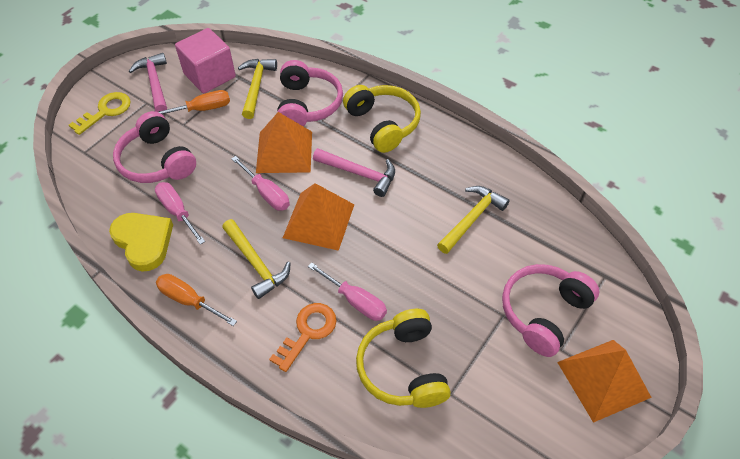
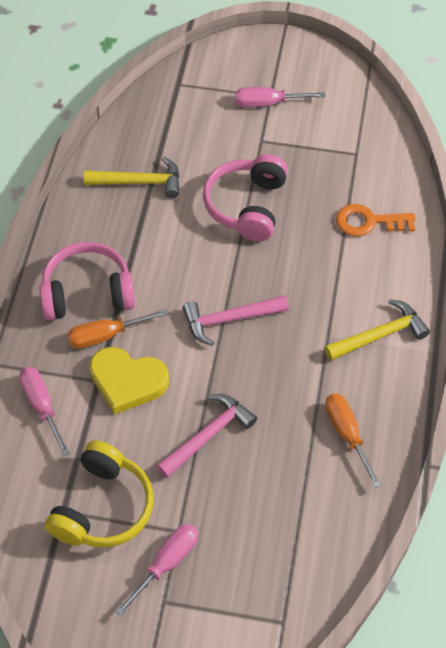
orange pyramid: 3 -> 0
pink cube: 1 -> 0
pink headphones: 3 -> 2
yellow hammer: 3 -> 2
yellow headphones: 2 -> 1
yellow key: 1 -> 0

